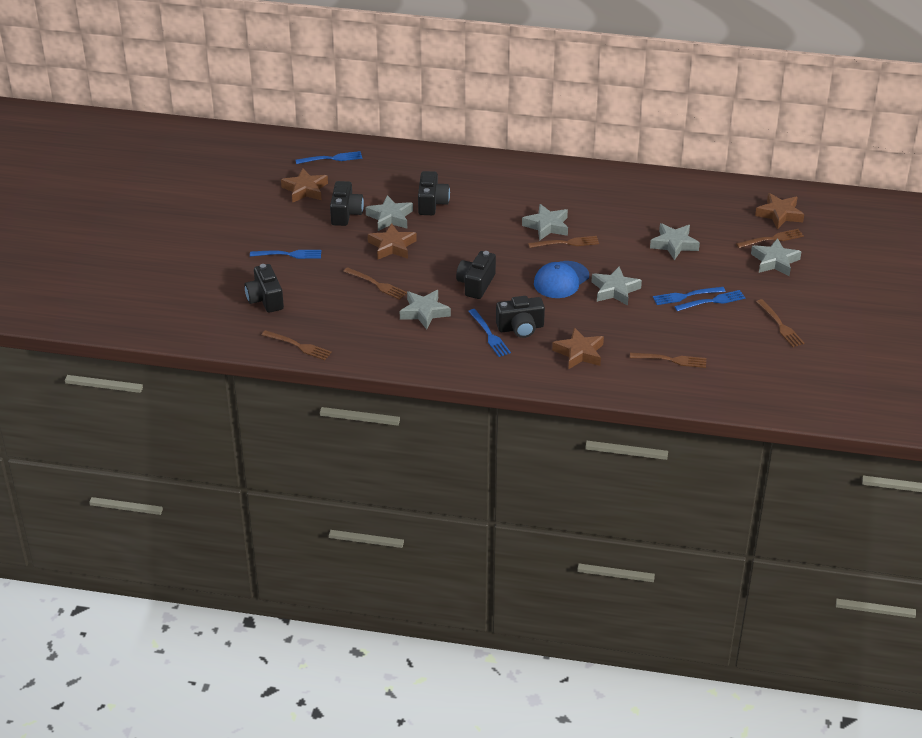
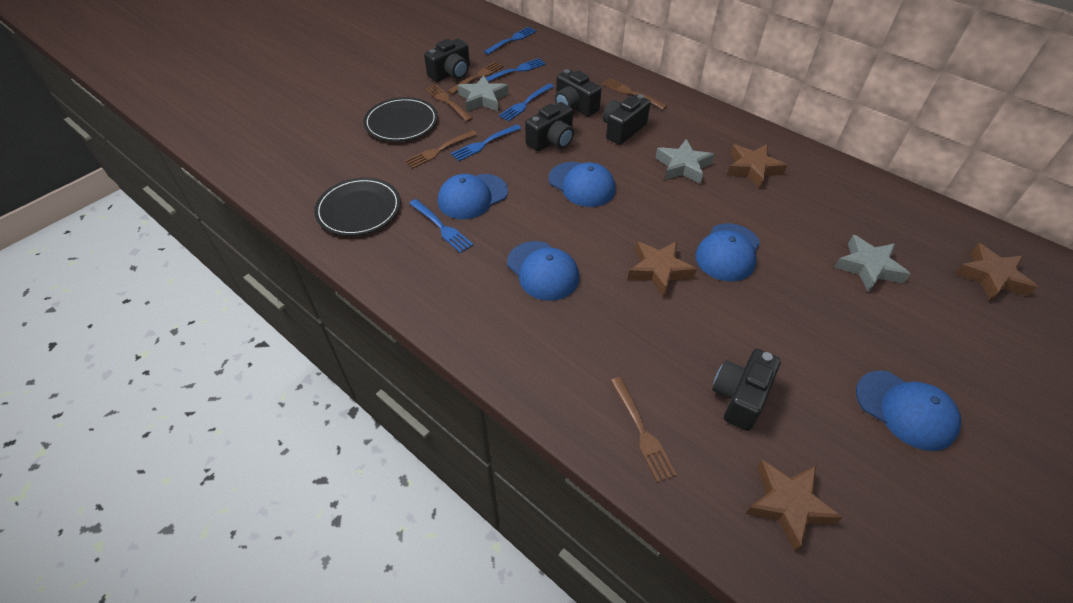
black plate: 0 -> 2
blue cap: 1 -> 5
brown fork: 6 -> 5
grey star: 6 -> 3

